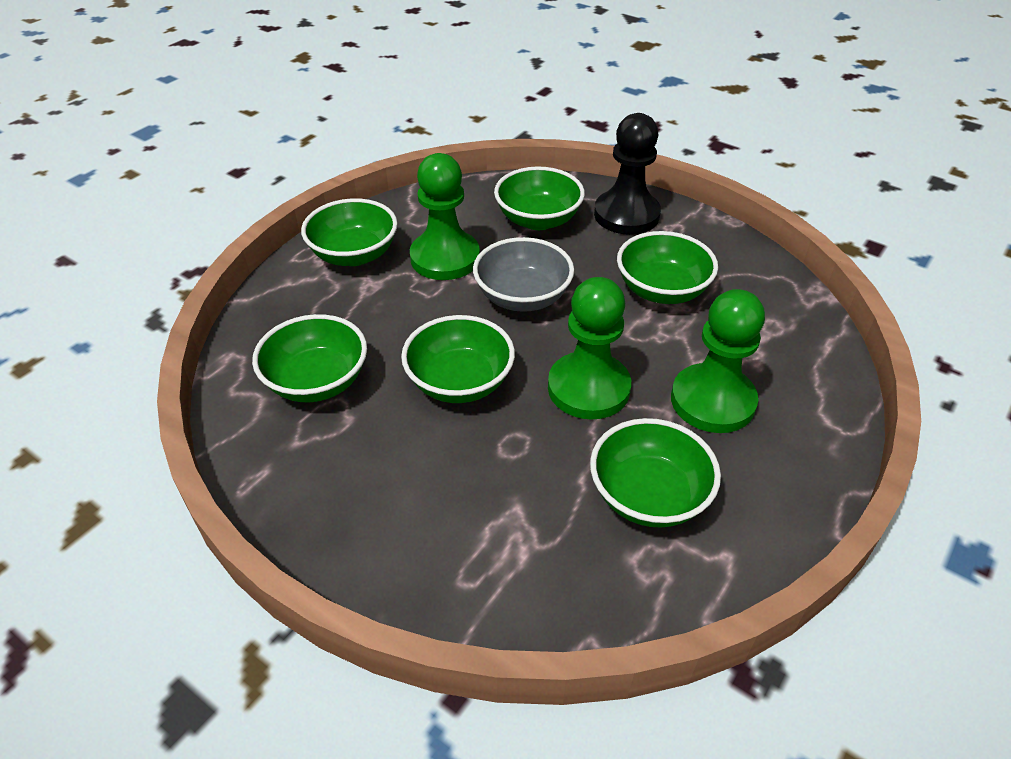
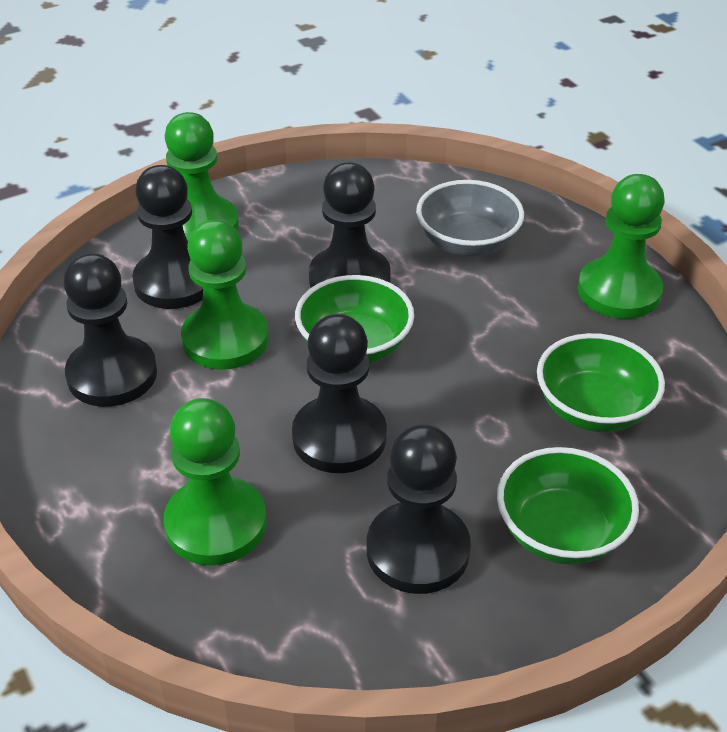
black pawn: 1 -> 5
green bowl: 6 -> 3
green pawn: 3 -> 4

